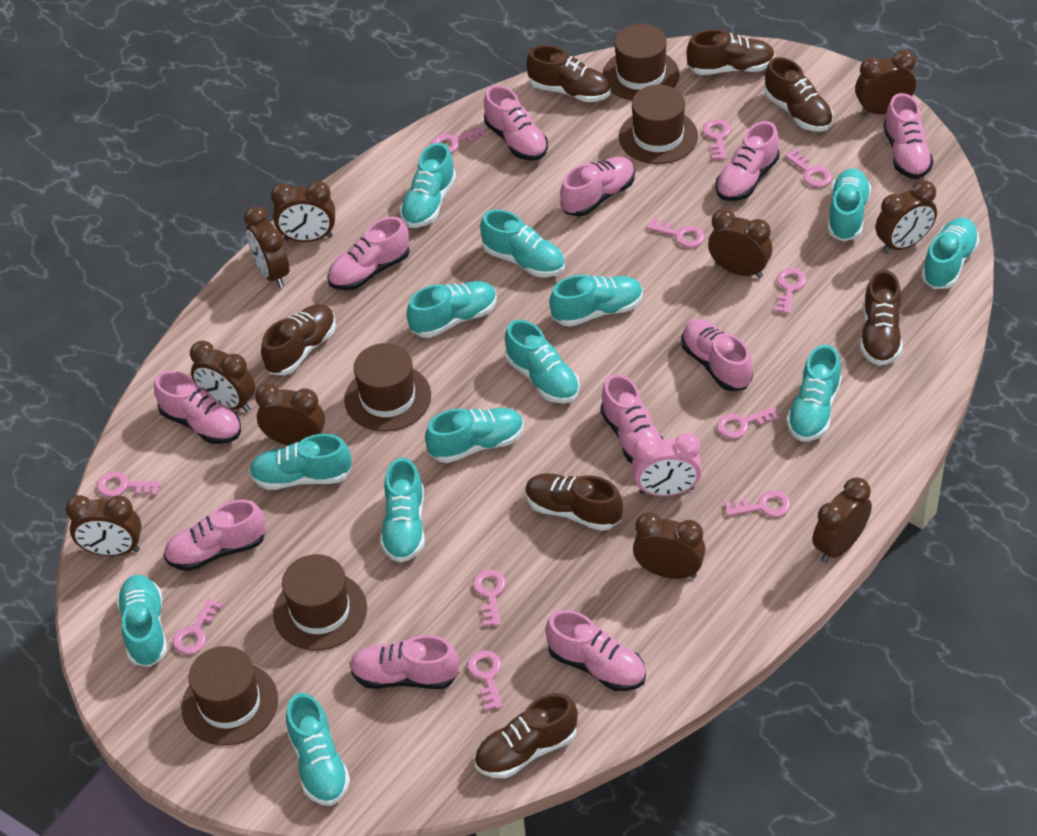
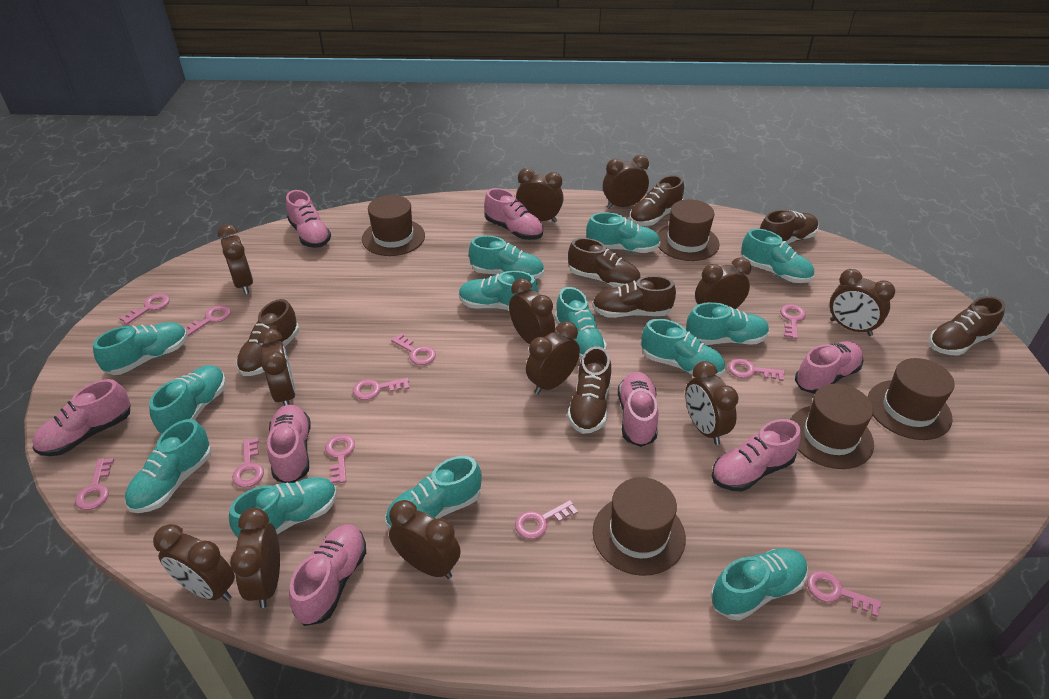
brown clock: 10 -> 12
pink clock: 1 -> 0
pink shoe: 11 -> 8

